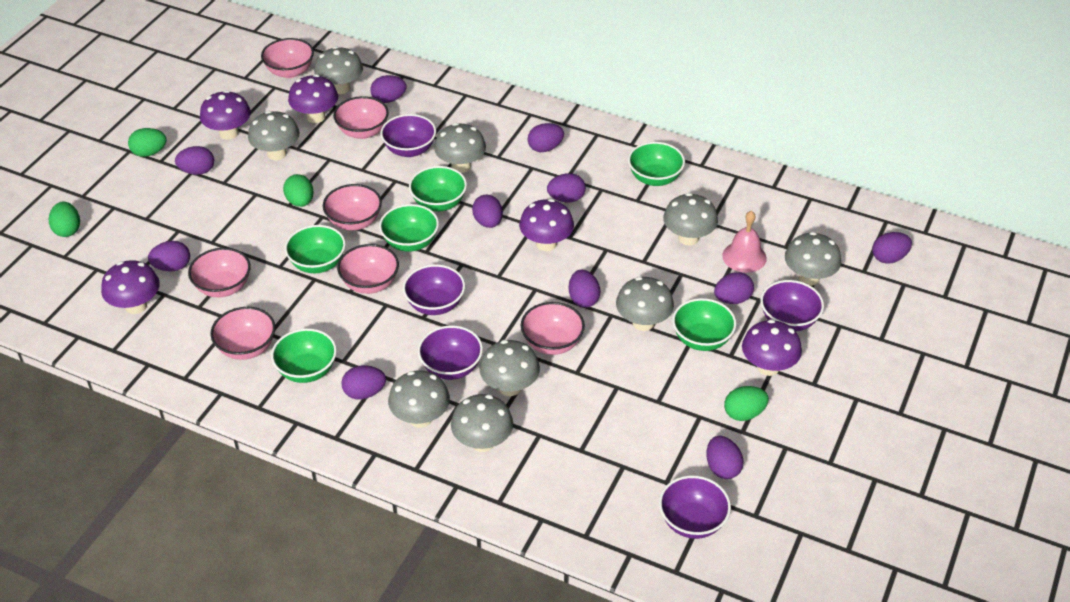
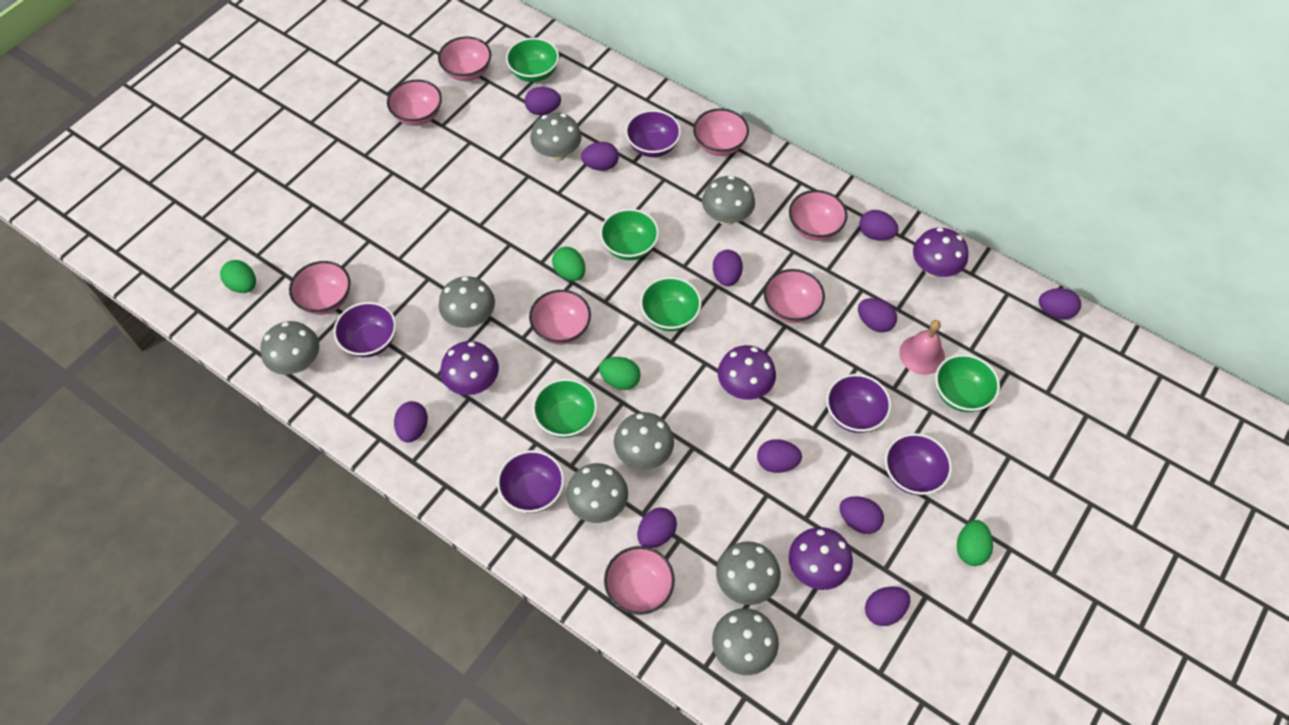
green bowl: 6 -> 5
grey mushroom: 9 -> 8
pink bowl: 7 -> 8
purple mushroom: 5 -> 4

